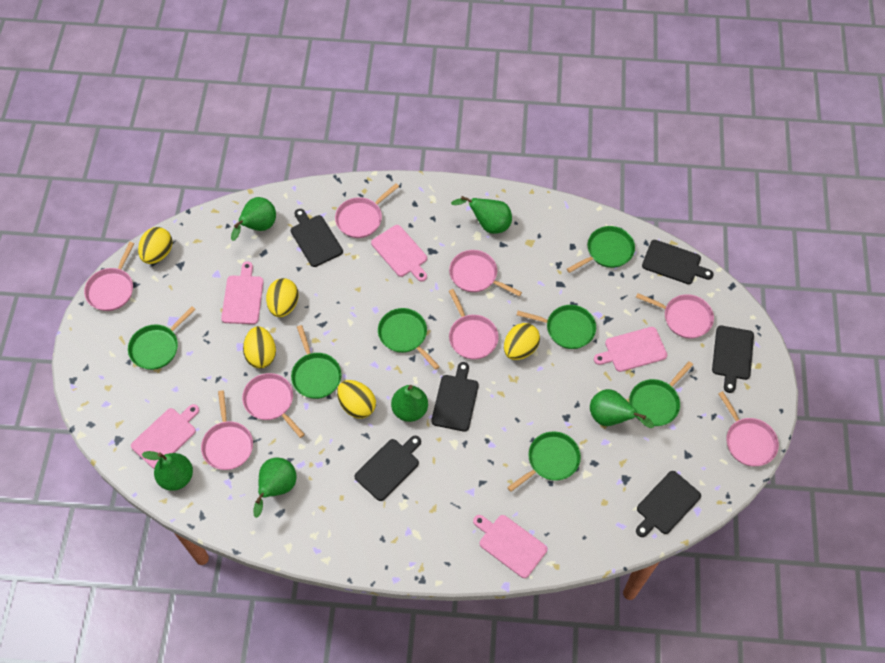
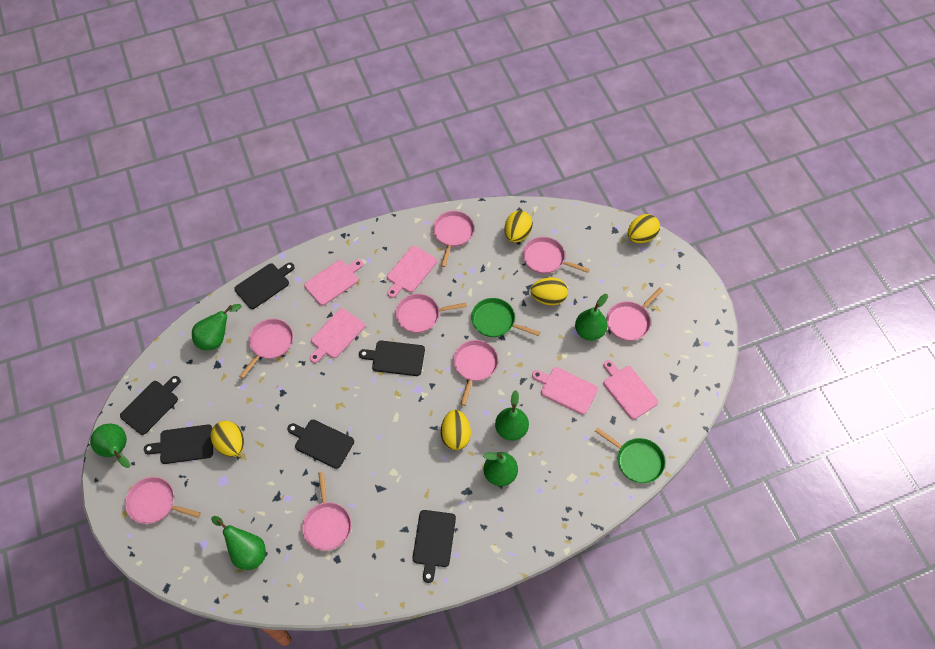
green pan: 7 -> 2

